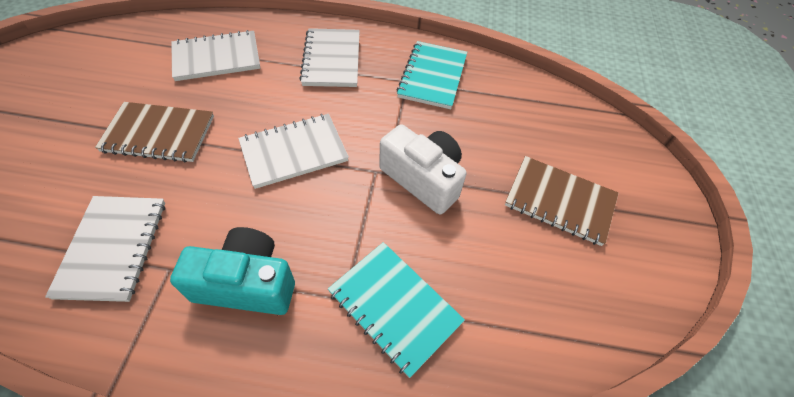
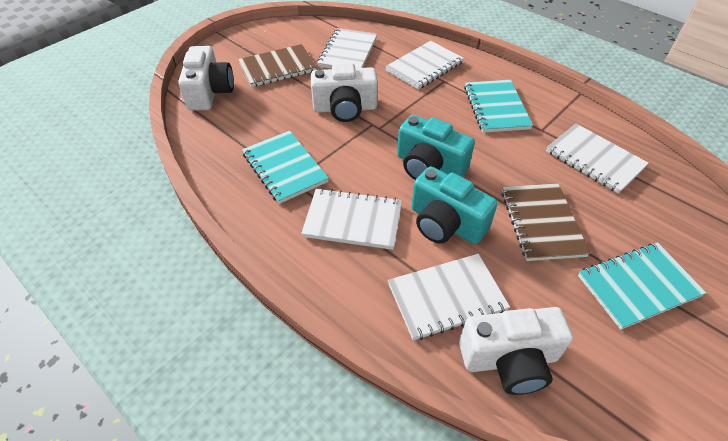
turquoise camera: 1 -> 2
turquoise notebook: 2 -> 3
white camera: 1 -> 3
white notebook: 4 -> 5

